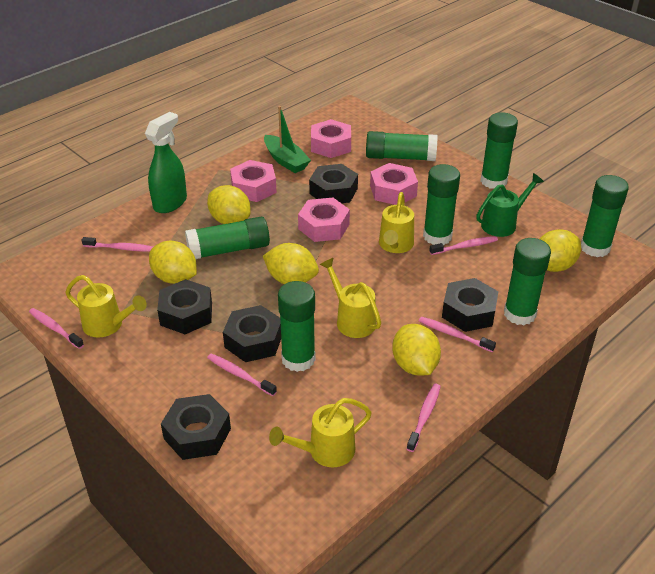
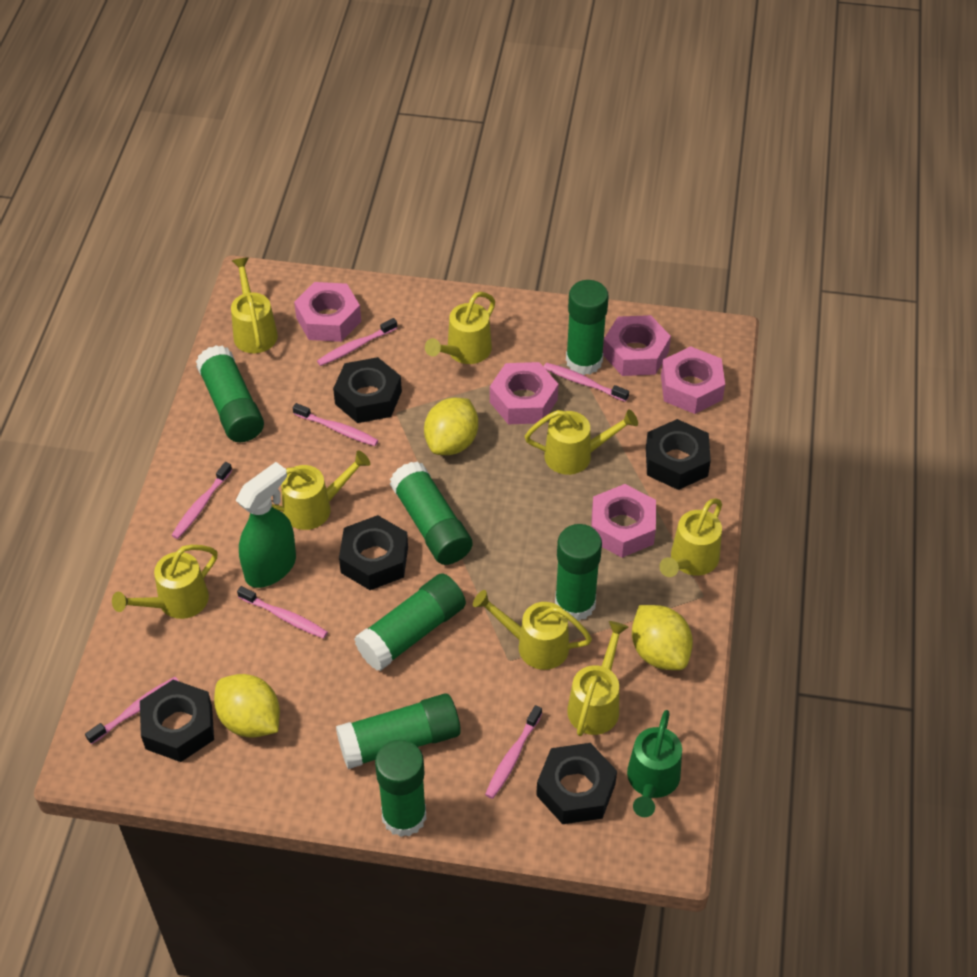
green boat: 1 -> 0
pink nut: 4 -> 5
pink toothbrush: 6 -> 7
yellow lemon: 5 -> 3
yellow watering can: 4 -> 8

